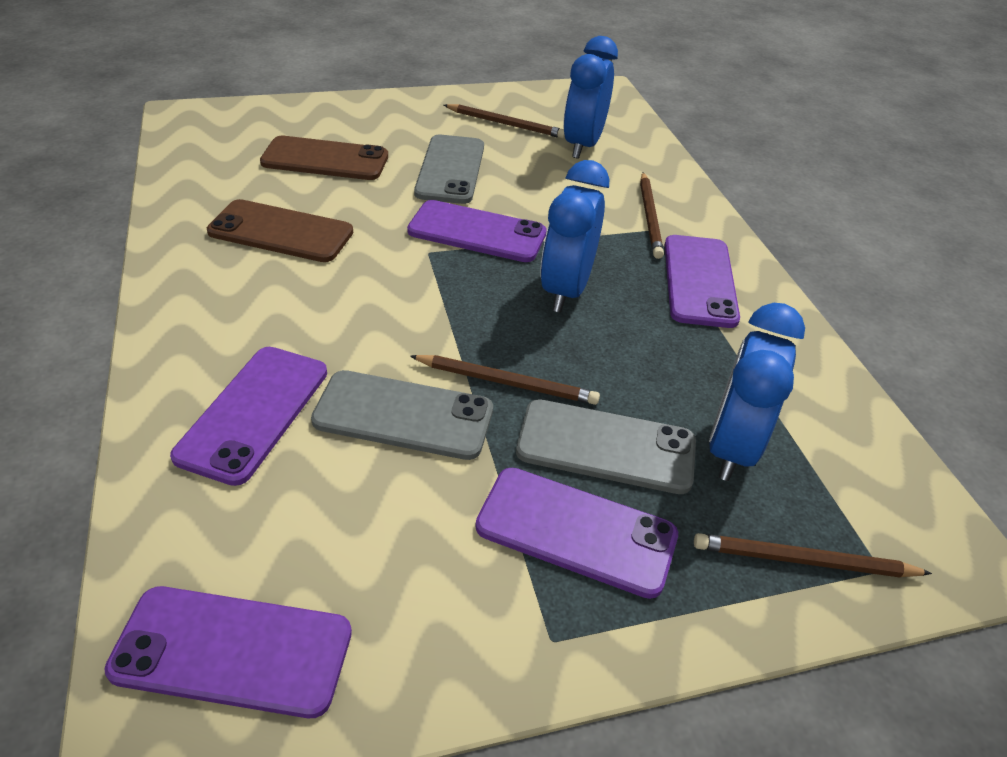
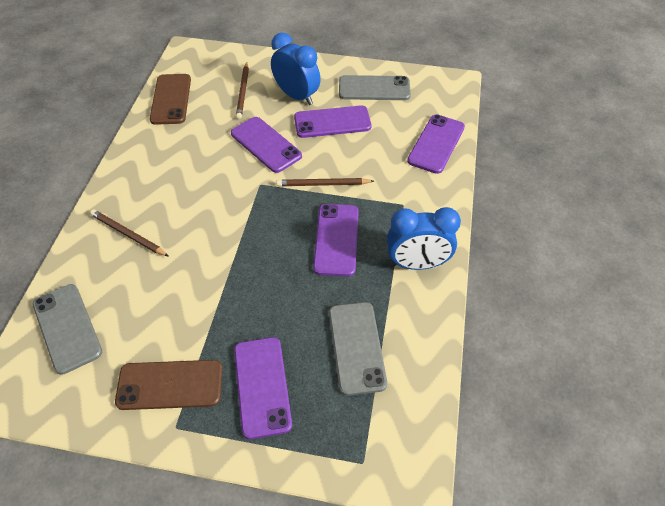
blue clock: 3 -> 2
brown pencil: 4 -> 3

